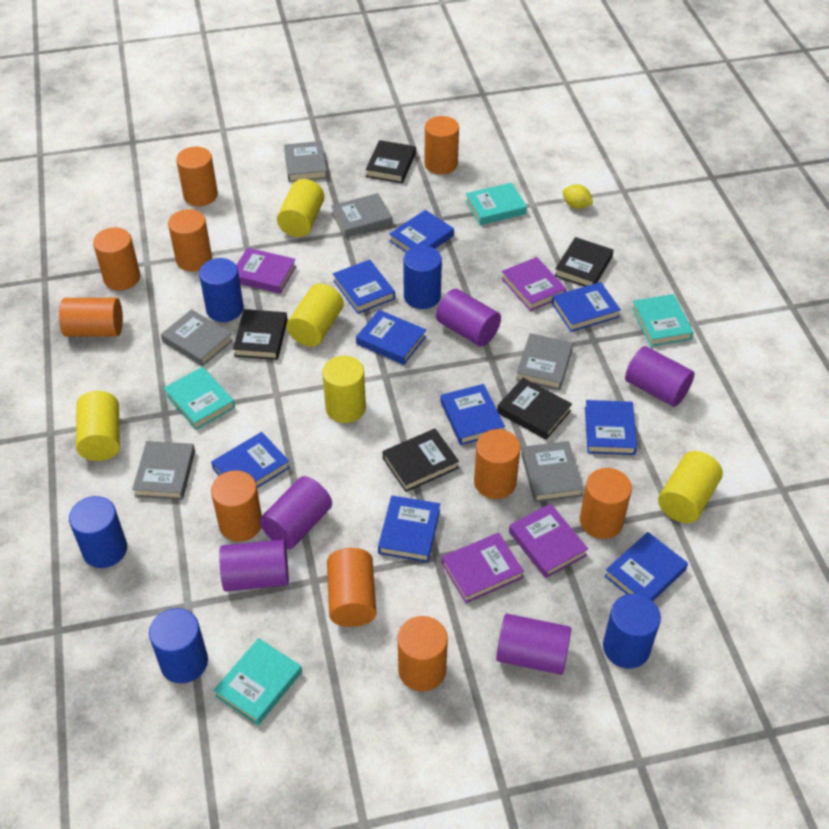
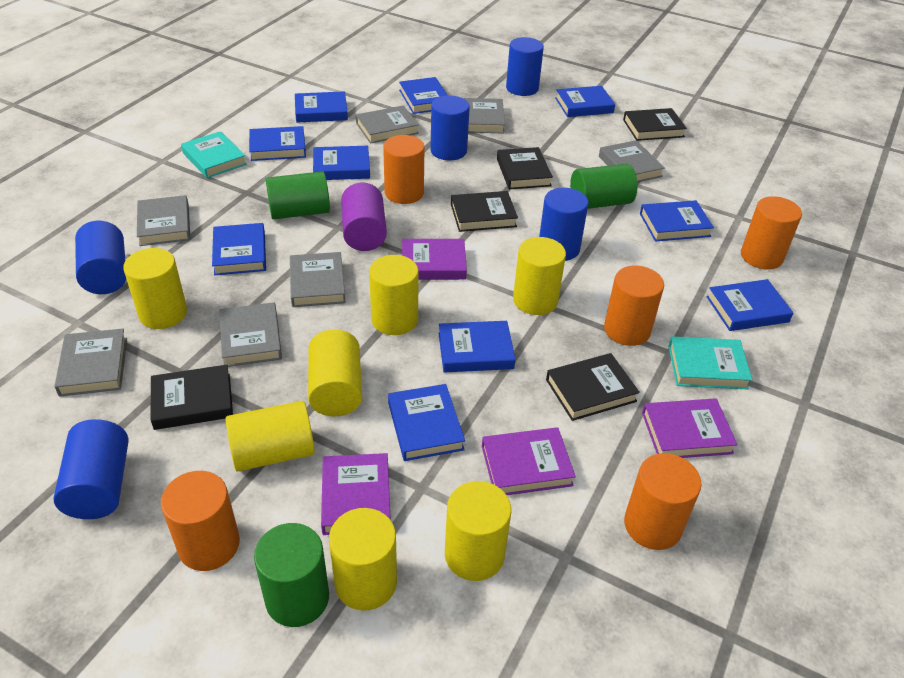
blue book: 9 -> 10
green cylinder: 0 -> 3
grey book: 6 -> 7
orange cylinder: 10 -> 5
purple cylinder: 5 -> 1
turquoise book: 4 -> 2
yellow cylinder: 5 -> 7
yellow lemon: 1 -> 0

